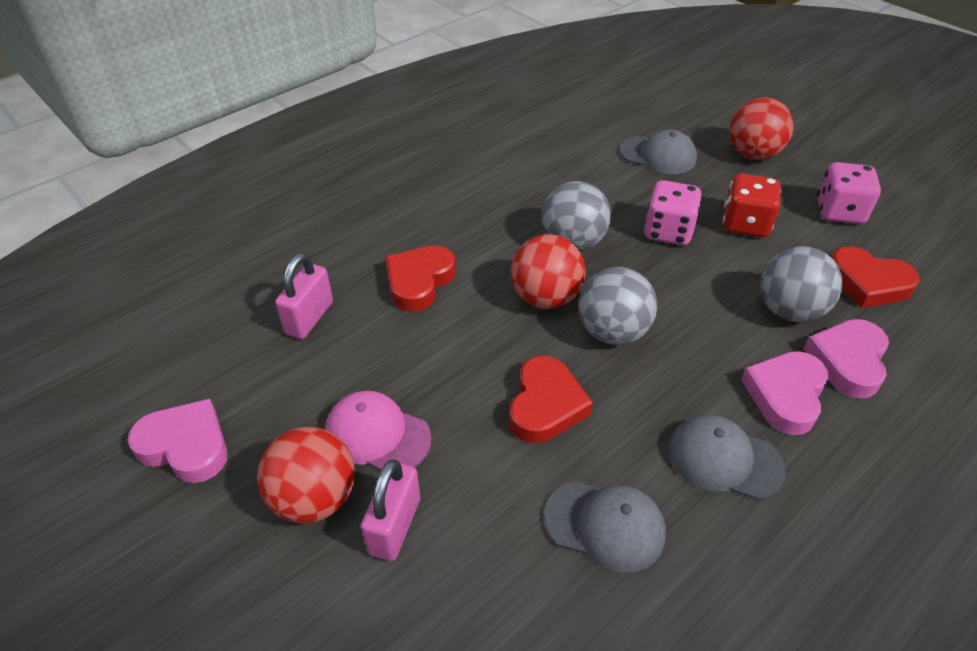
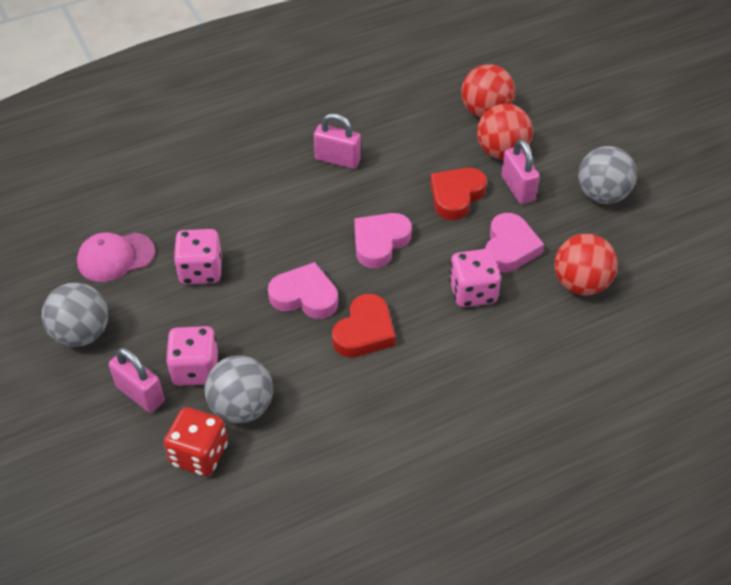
grey cap: 3 -> 0
pink dice: 2 -> 3
pink padlock: 2 -> 3
red heart: 3 -> 2

